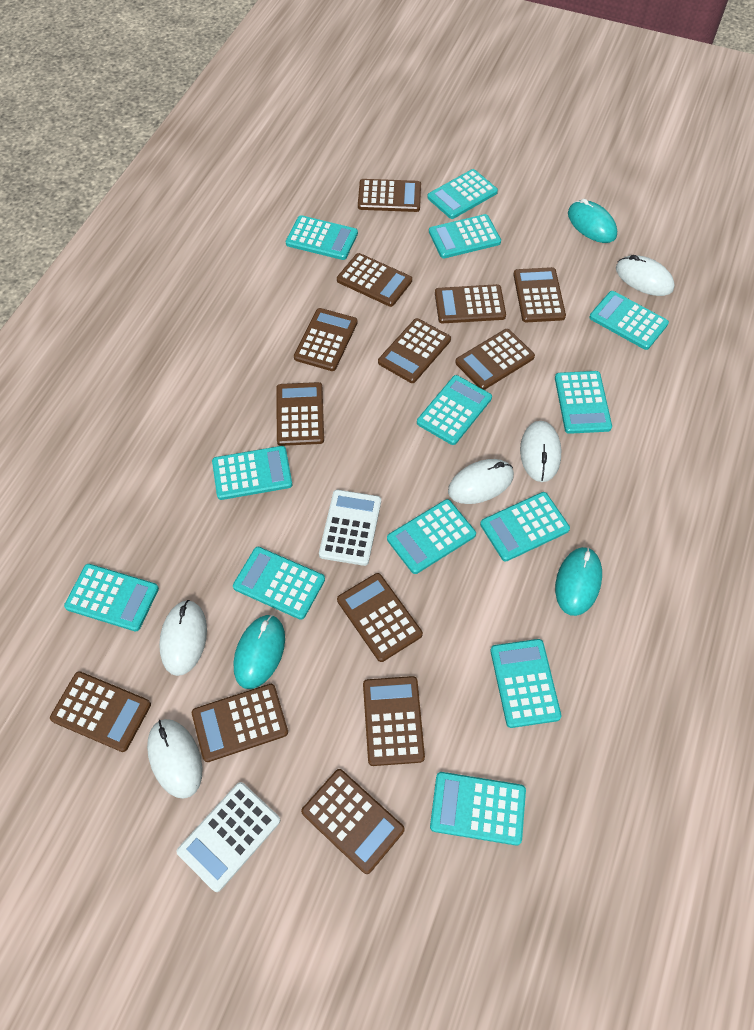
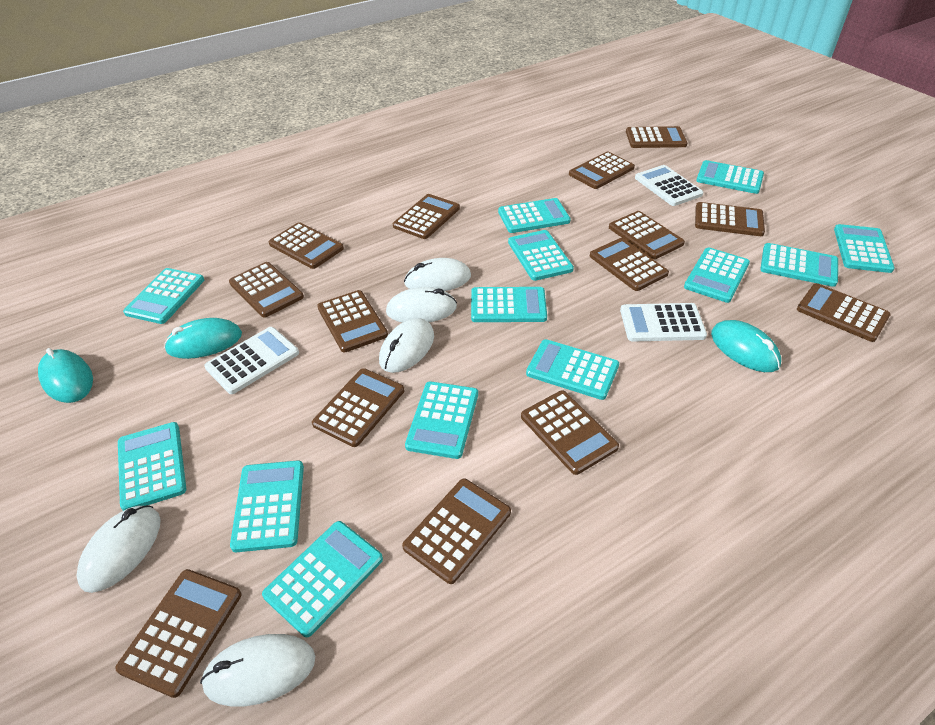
brown calculator: 13 -> 14
white calculator: 2 -> 3

